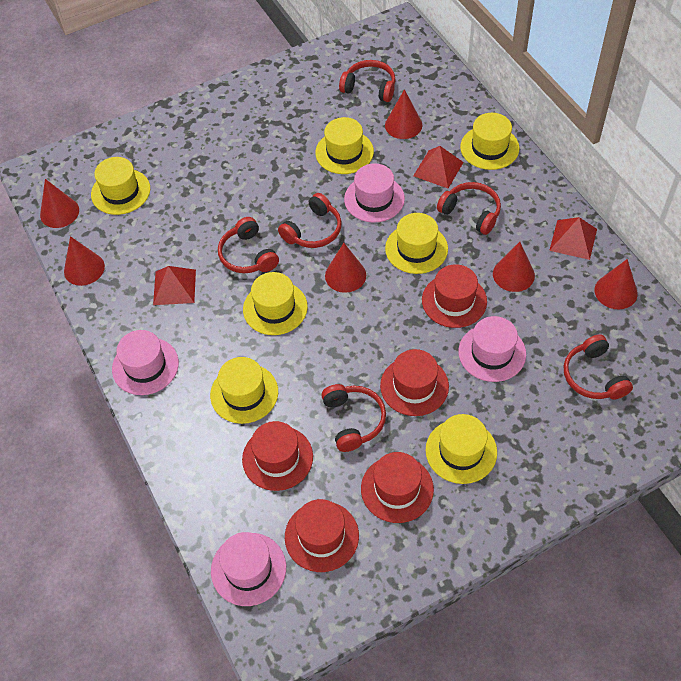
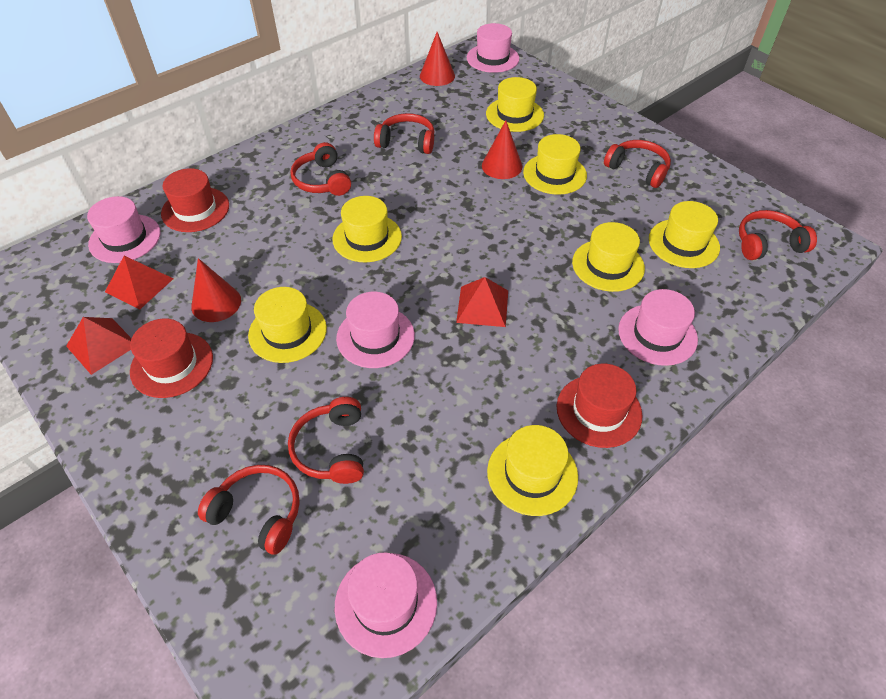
pink hat: 4 -> 5
red cone: 6 -> 3
red hat: 5 -> 3

